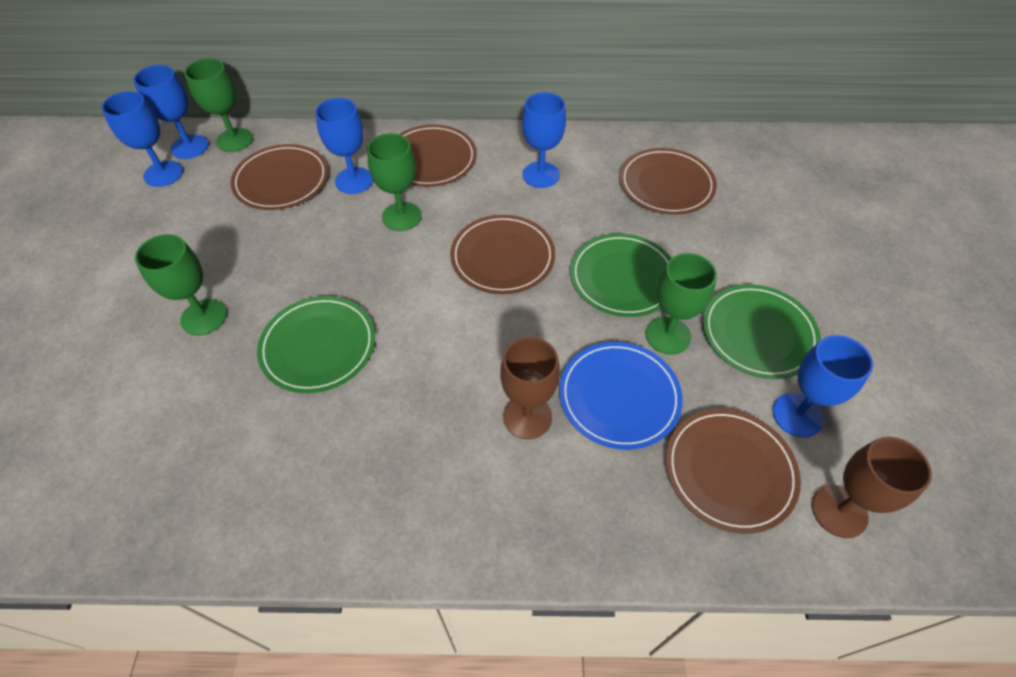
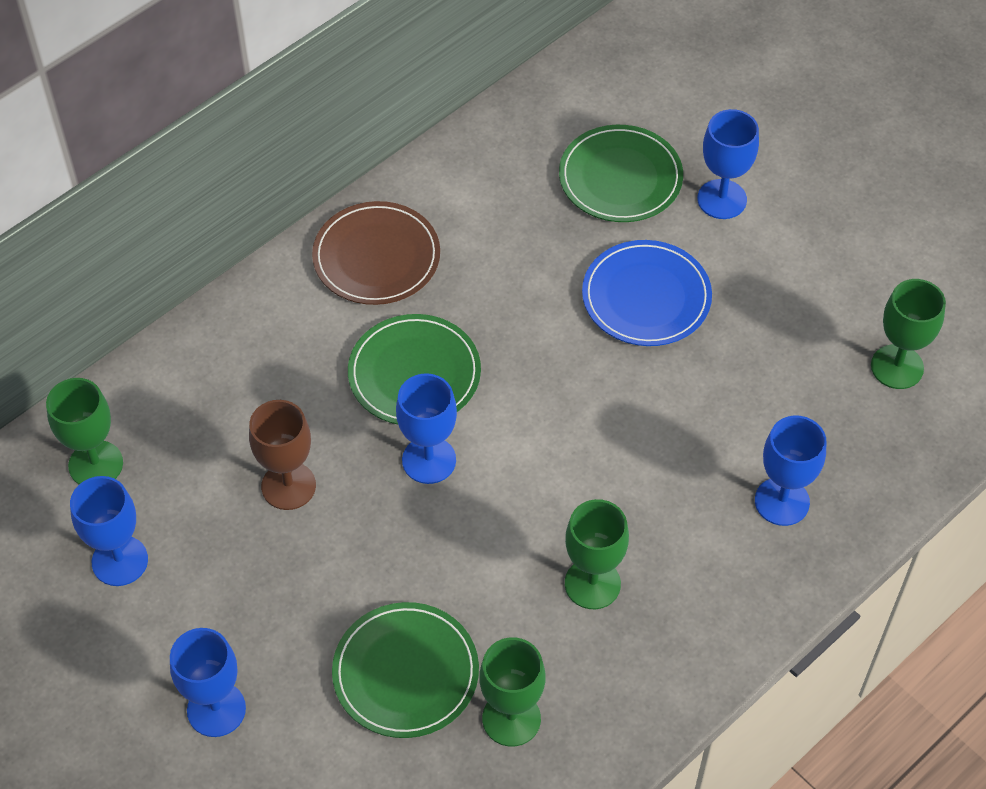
brown goblet: 2 -> 1
brown plate: 5 -> 1

